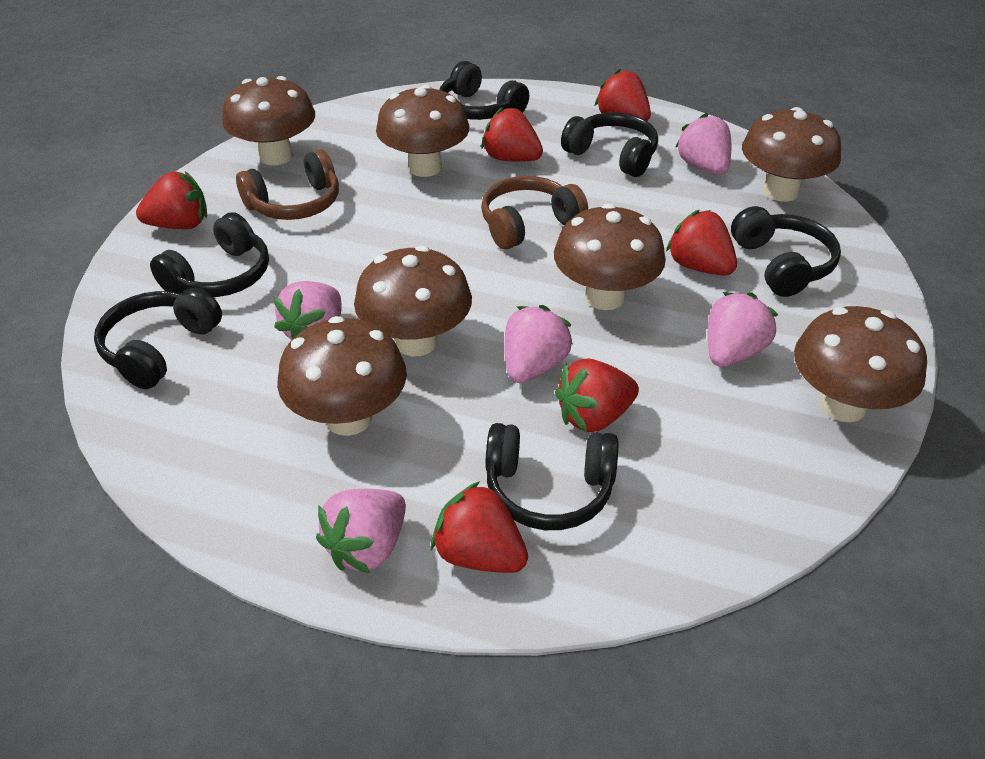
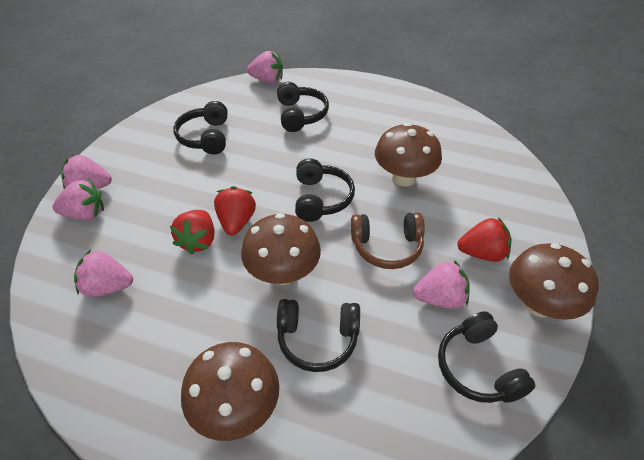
black headphones: 6 -> 5
brown headphones: 2 -> 1
brown mushroom: 7 -> 4
red strawberry: 6 -> 3

